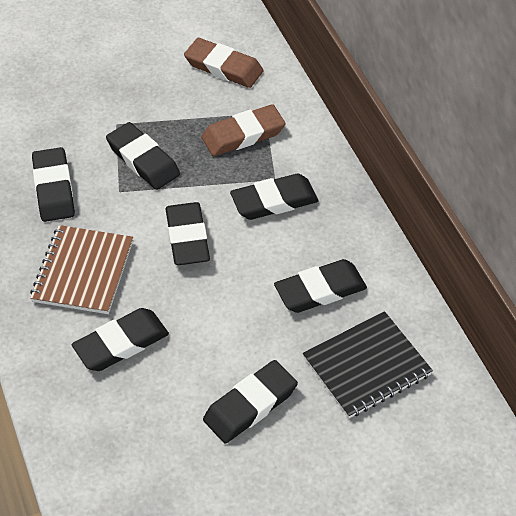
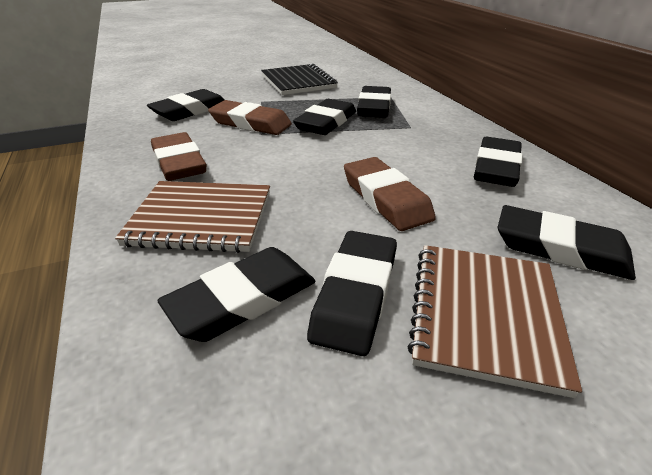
brown eraser: 2 -> 3
brown notebook: 1 -> 2

